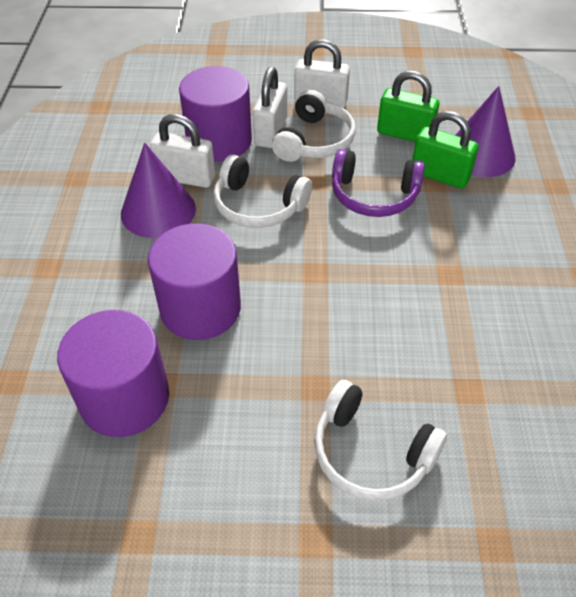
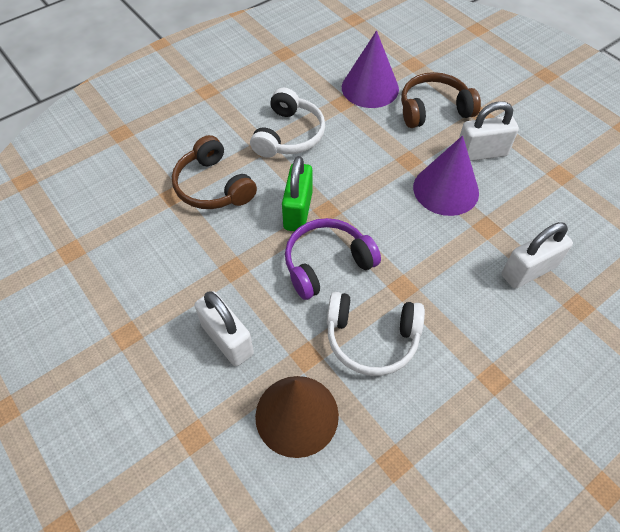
brown cone: 0 -> 1
brown headphones: 0 -> 2
green padlock: 2 -> 1
purple cylinder: 3 -> 0
white headphones: 3 -> 2

